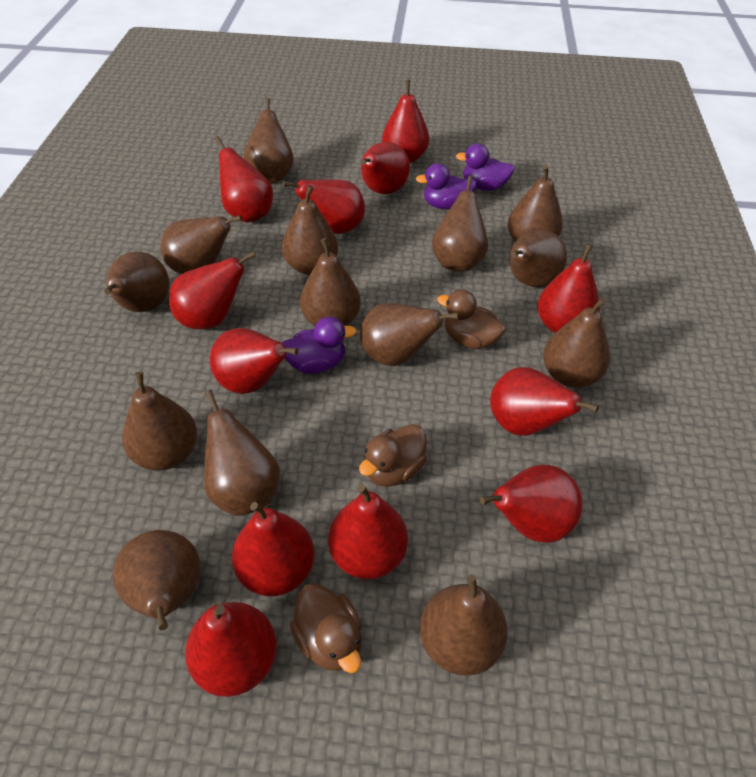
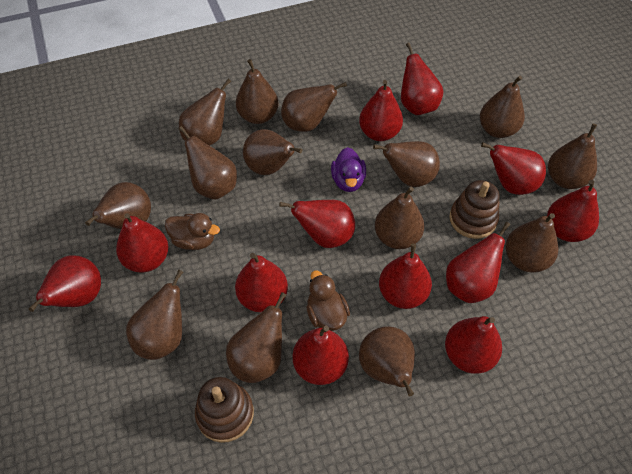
brown duck: 3 -> 2
brown stacking toy: 0 -> 2
purple duck: 3 -> 1

